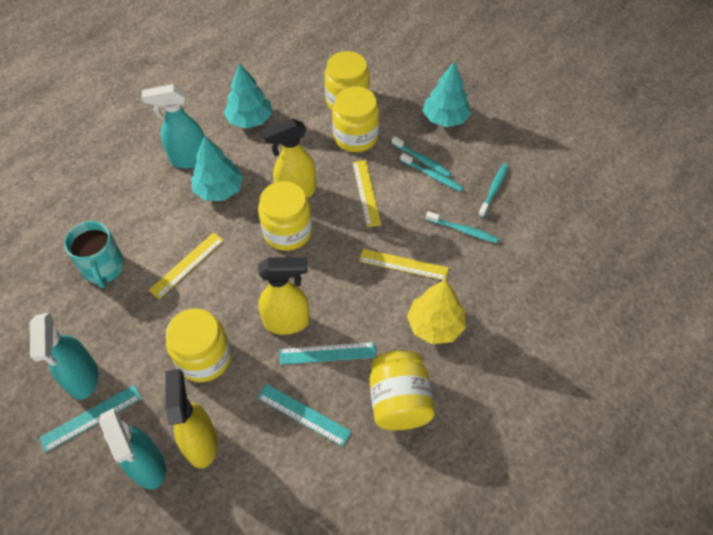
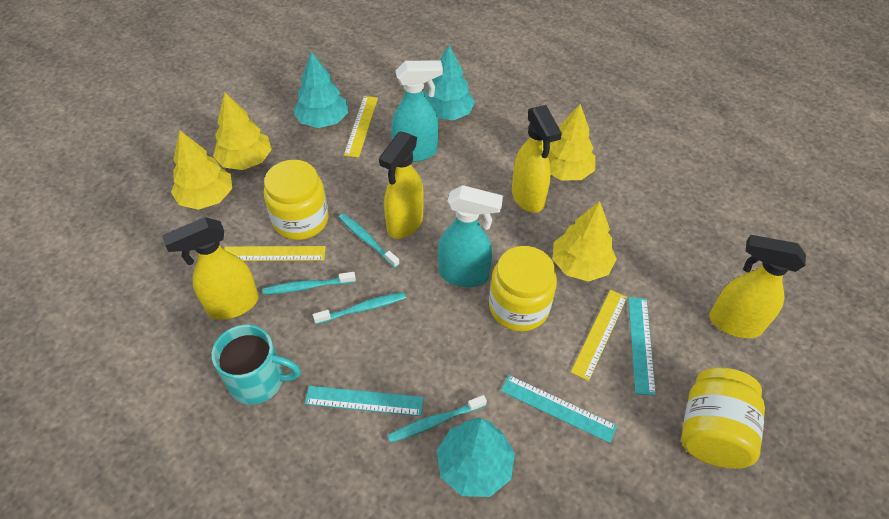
turquoise spray bottle: 3 -> 2
yellow jar: 5 -> 3
yellow spray bottle: 3 -> 4
yellow tree: 1 -> 4

